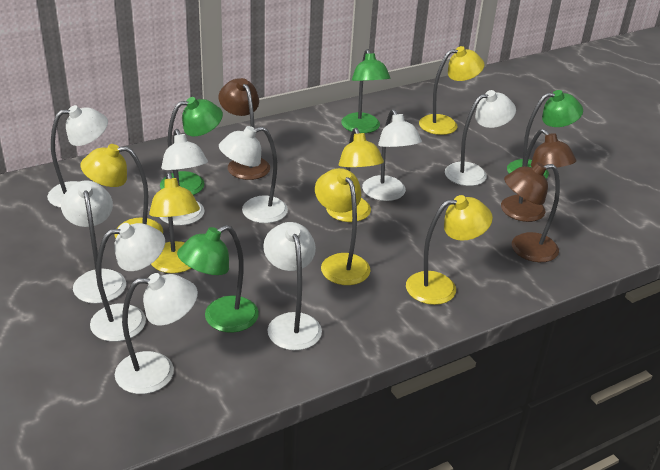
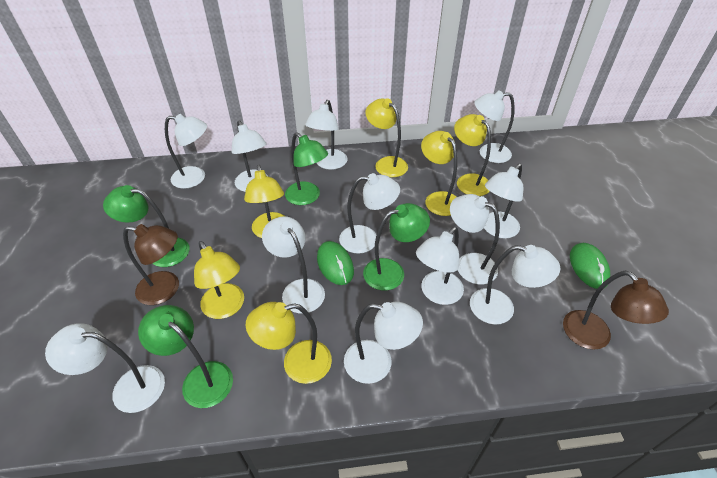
brown lamp: 3 -> 2
green mouse: 0 -> 2
white lamp: 9 -> 12

